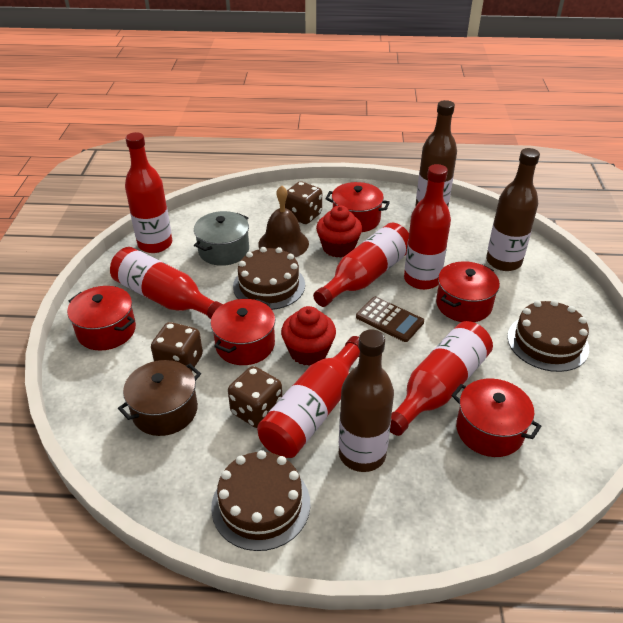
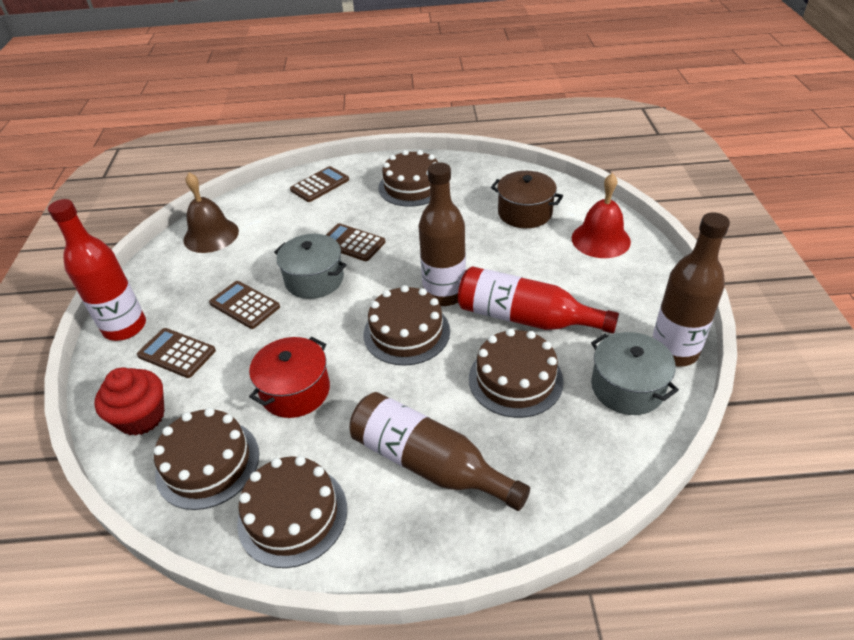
brown cake: 3 -> 5
brown calculator: 1 -> 4
brown dice: 3 -> 0
grey pot: 1 -> 2
red bell: 0 -> 1
red bottle: 6 -> 2
red cupcake: 2 -> 1
red pot: 5 -> 1

